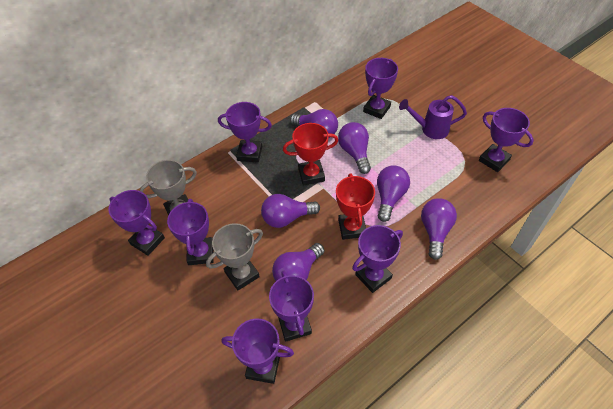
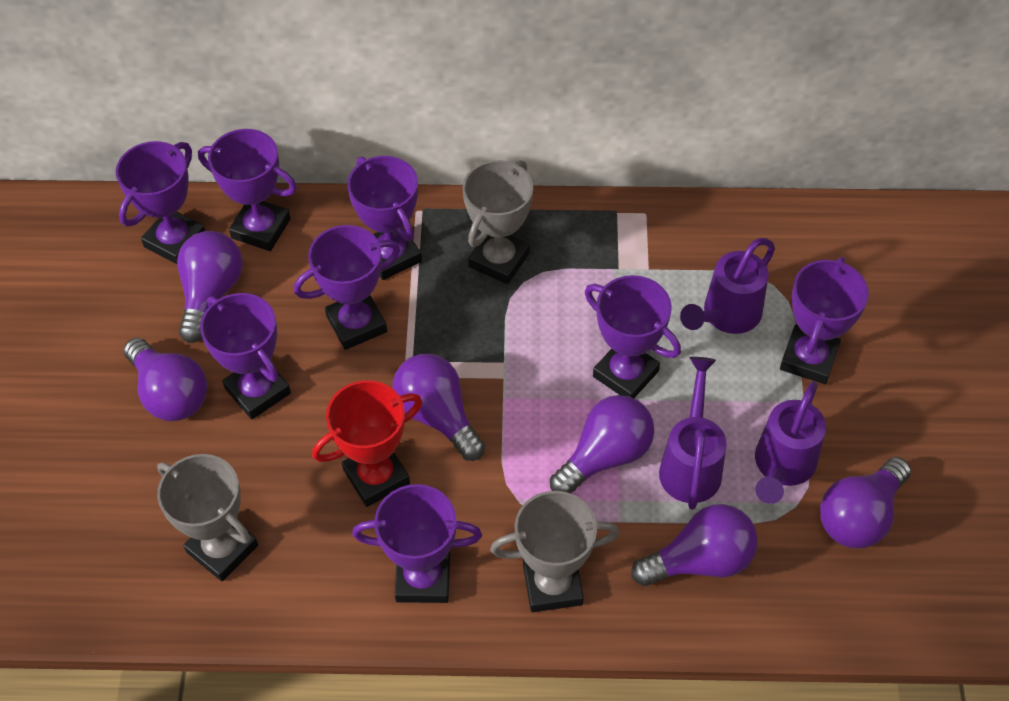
grey trophy: 2 -> 3
purple watering can: 1 -> 3
red trophy: 2 -> 1

